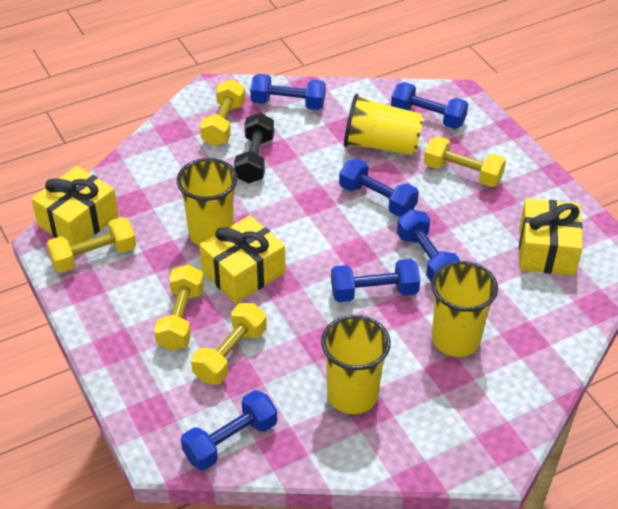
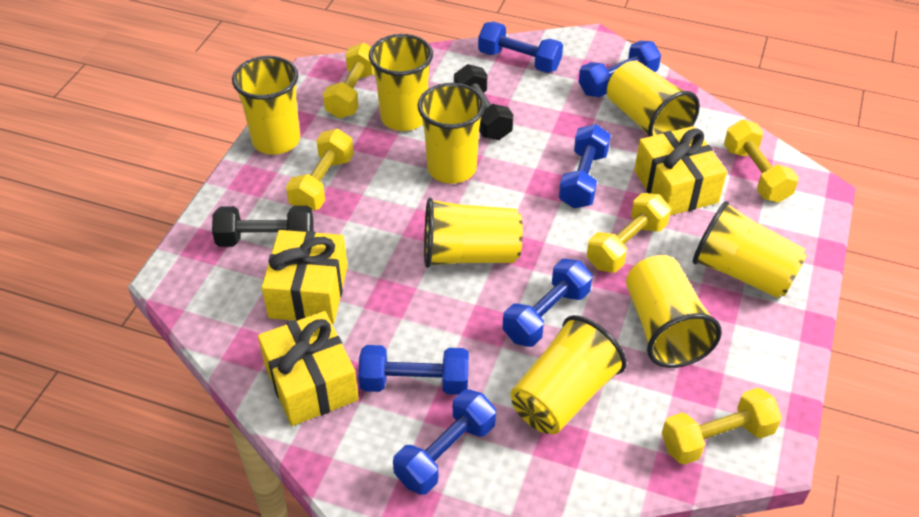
black dumbbell: 1 -> 2
yellow cup: 4 -> 8

